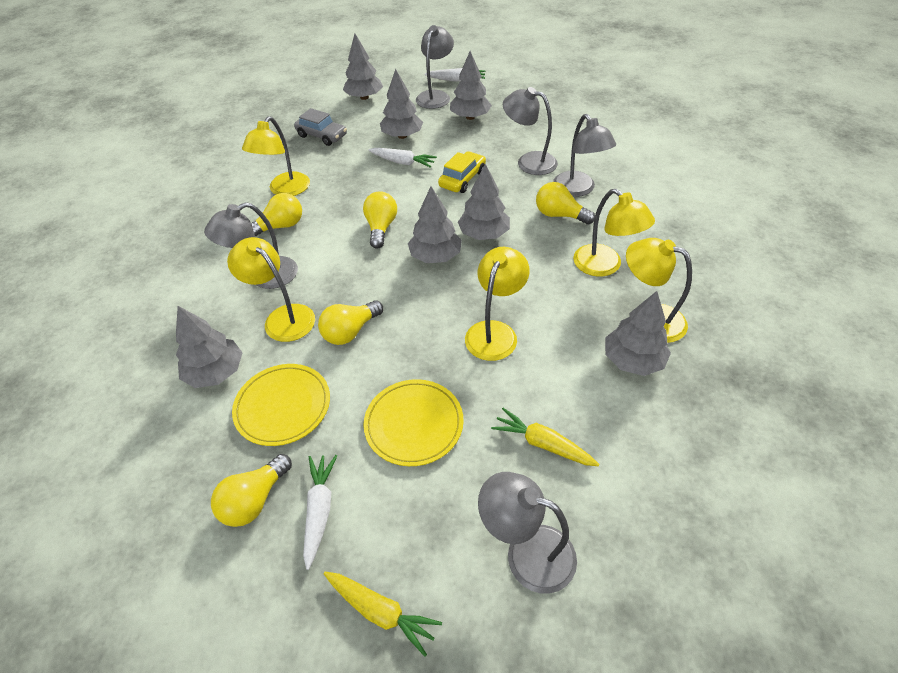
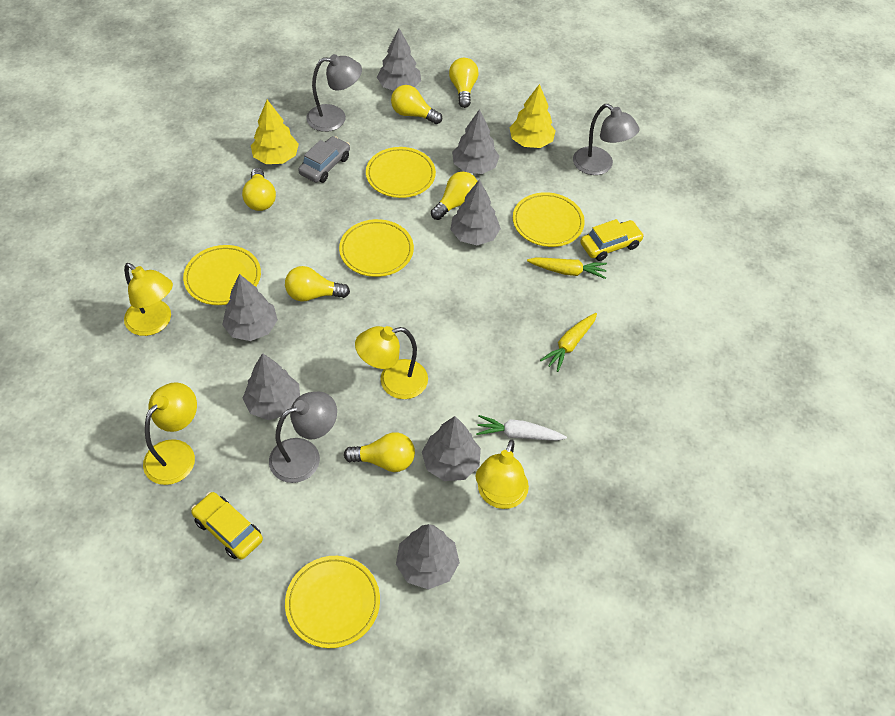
grey lamp: 5 -> 3
white carrot: 3 -> 1
yellow car: 1 -> 2
yellow lamp: 5 -> 4
yellow light bulb: 5 -> 6
yellow plate: 2 -> 5
yellow tree: 0 -> 2

